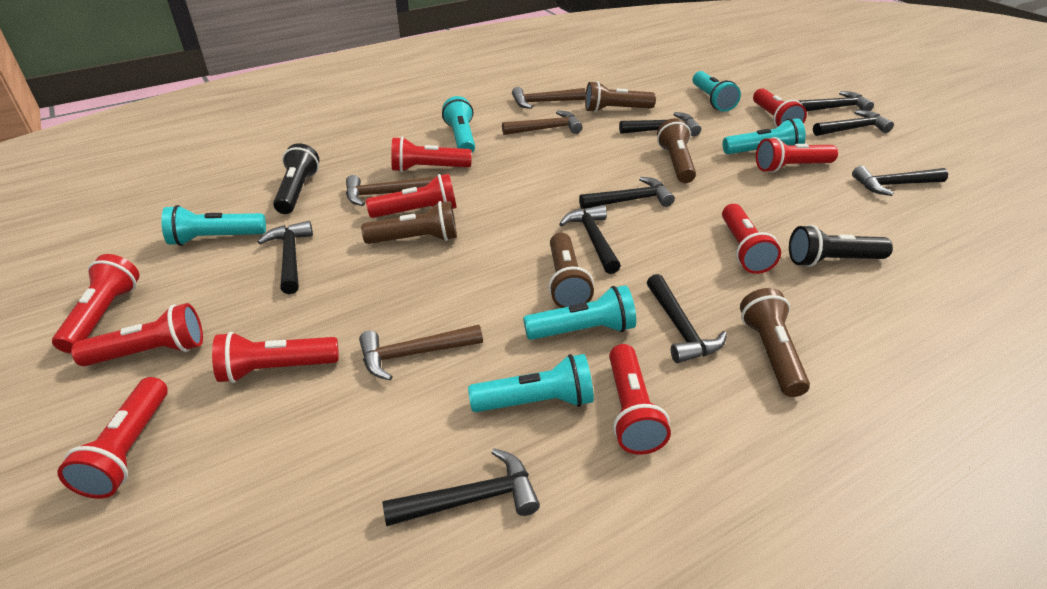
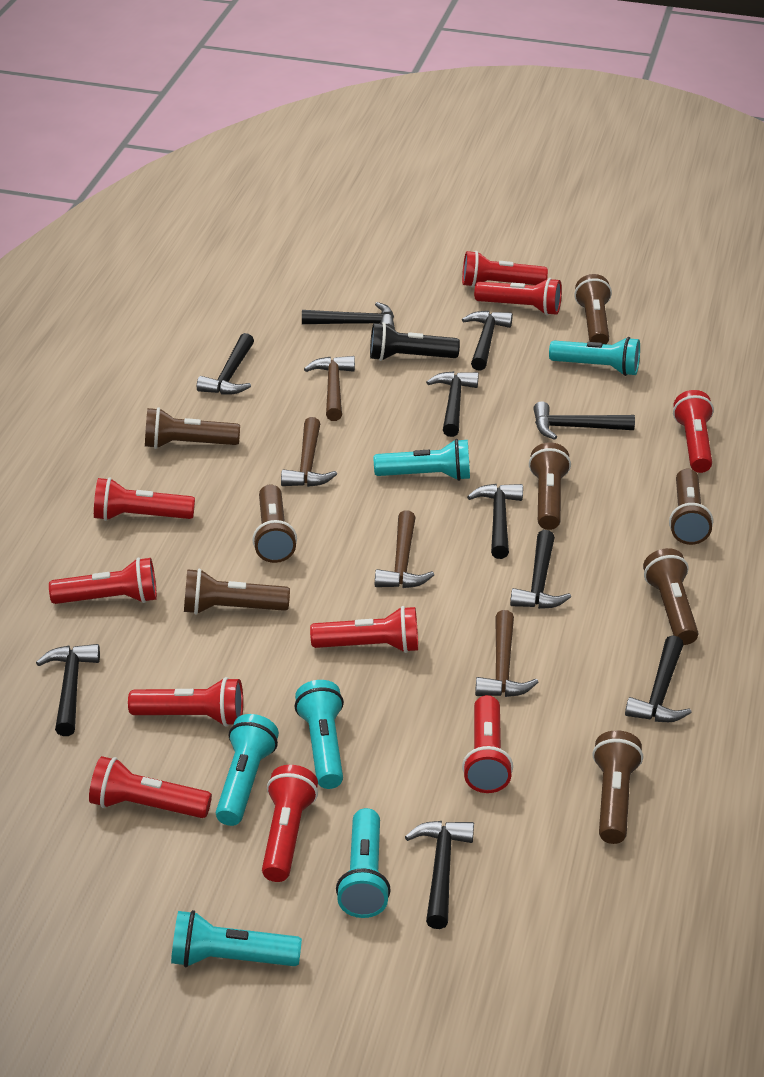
black flashlight: 2 -> 1
black hammer: 9 -> 10
brown flashlight: 5 -> 8

